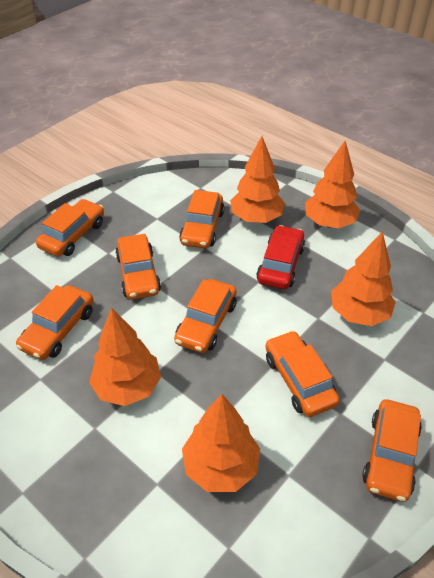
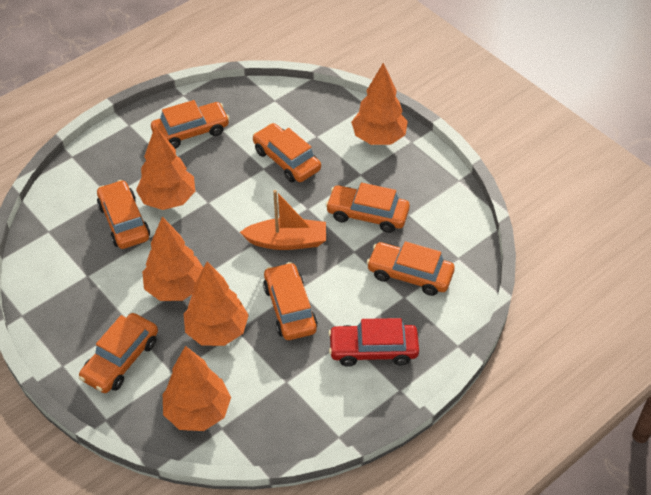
orange boat: 0 -> 1

